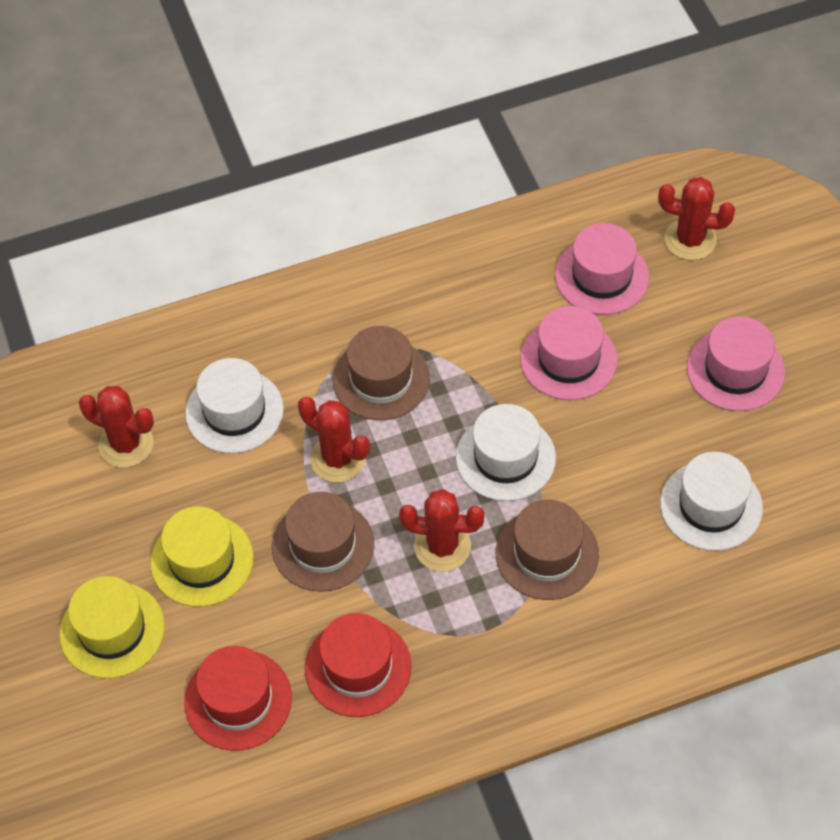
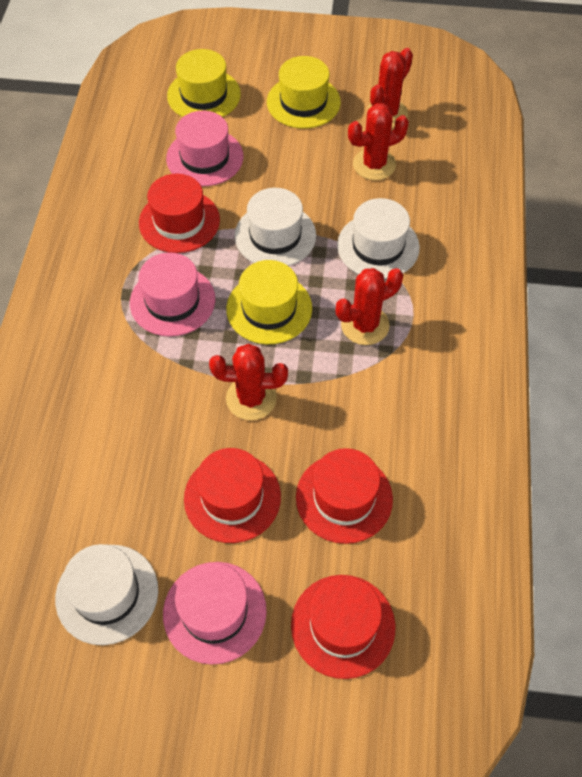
brown hat: 3 -> 0
red hat: 2 -> 4
yellow hat: 2 -> 3

